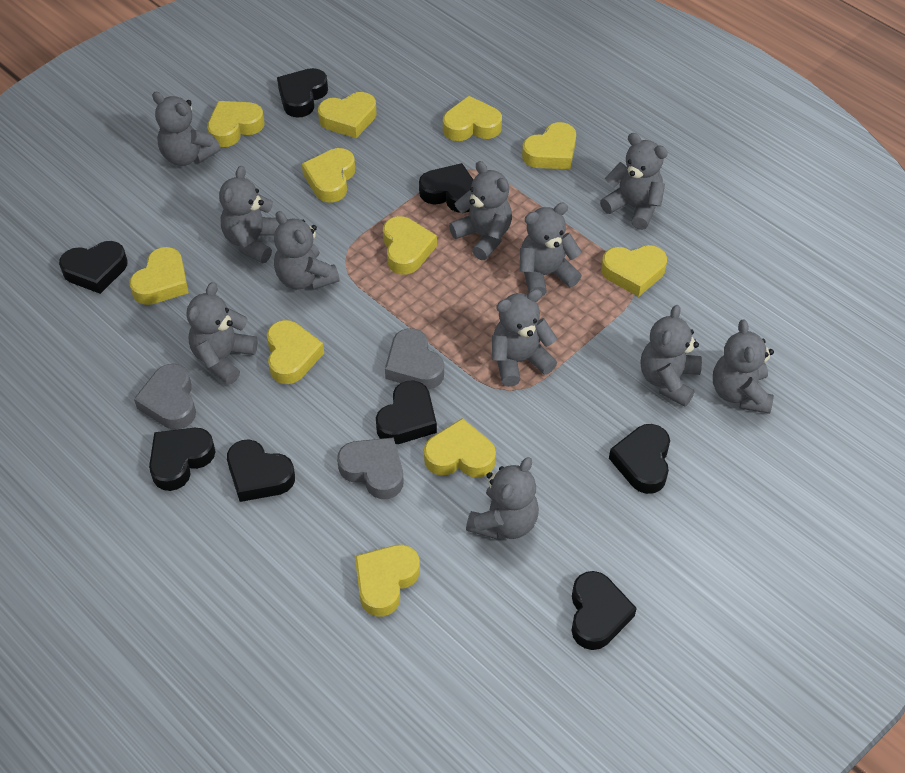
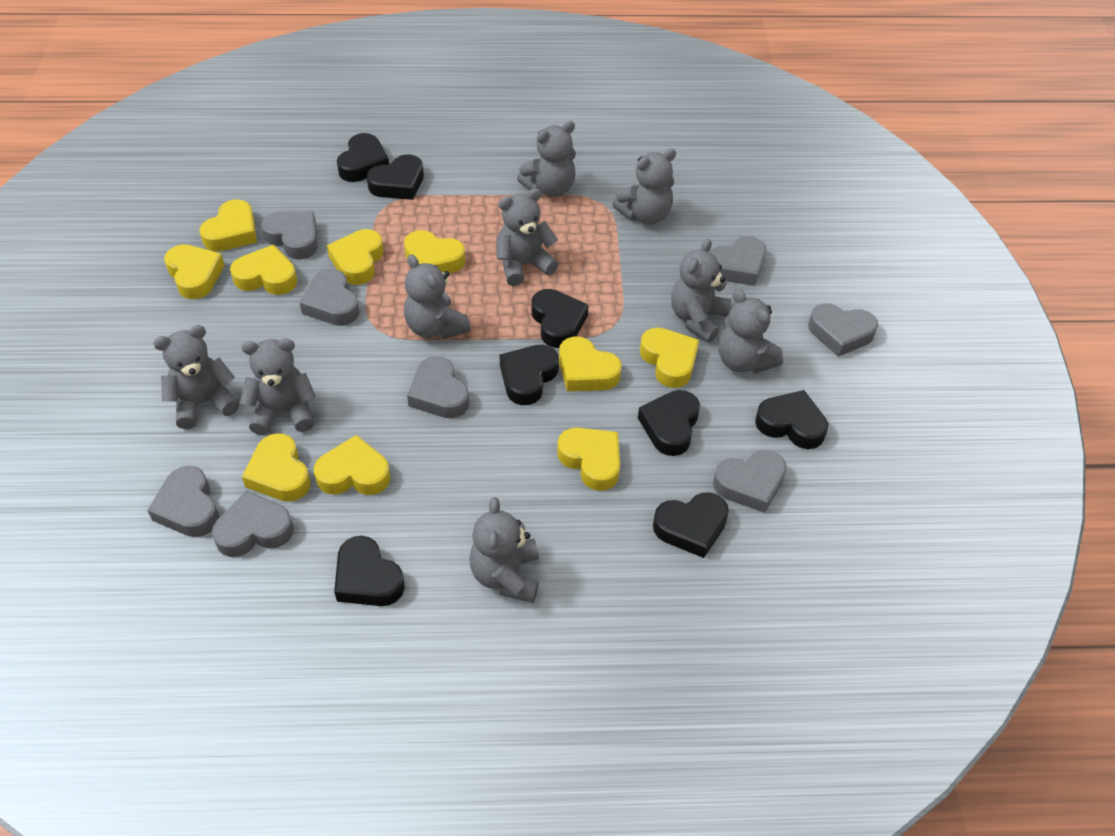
grey heart: 3 -> 8
grey teddy bear: 11 -> 9
yellow heart: 11 -> 10

